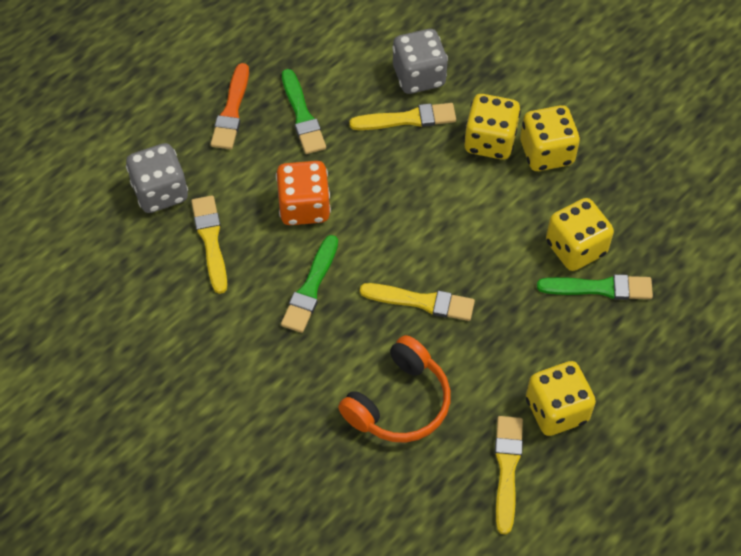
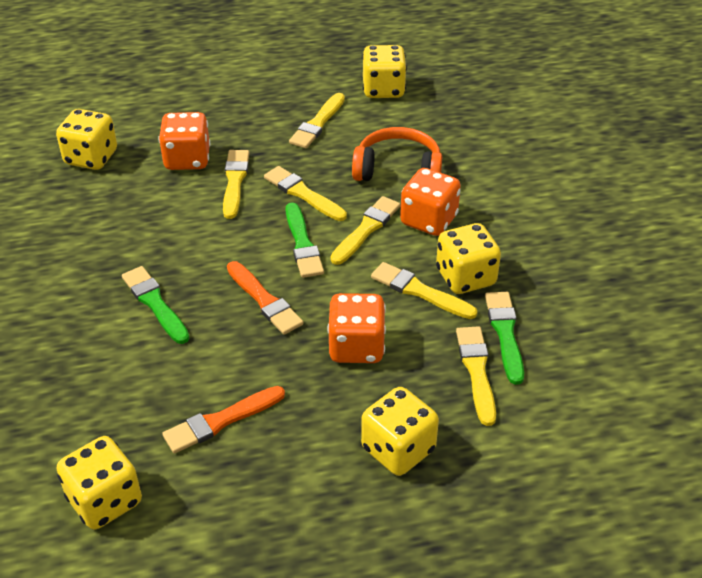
grey dice: 2 -> 0
orange brush: 1 -> 2
orange dice: 1 -> 3
yellow brush: 4 -> 6
yellow dice: 4 -> 5

